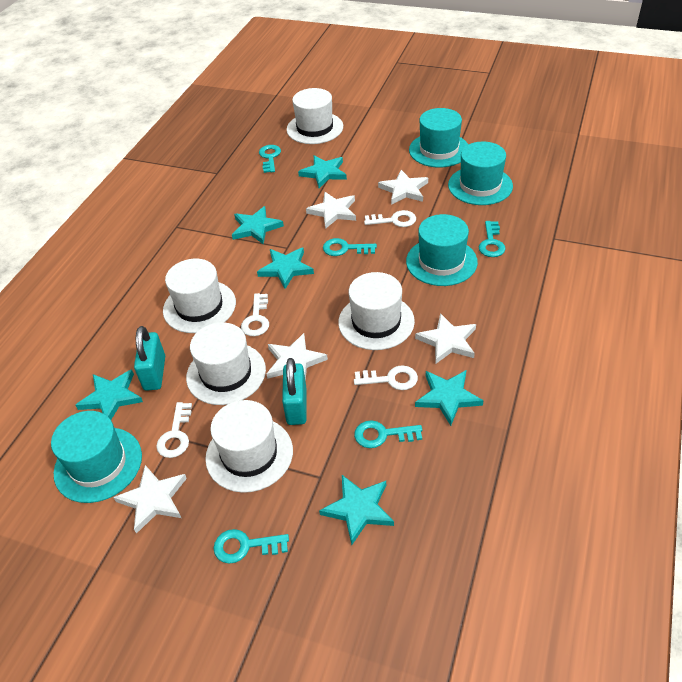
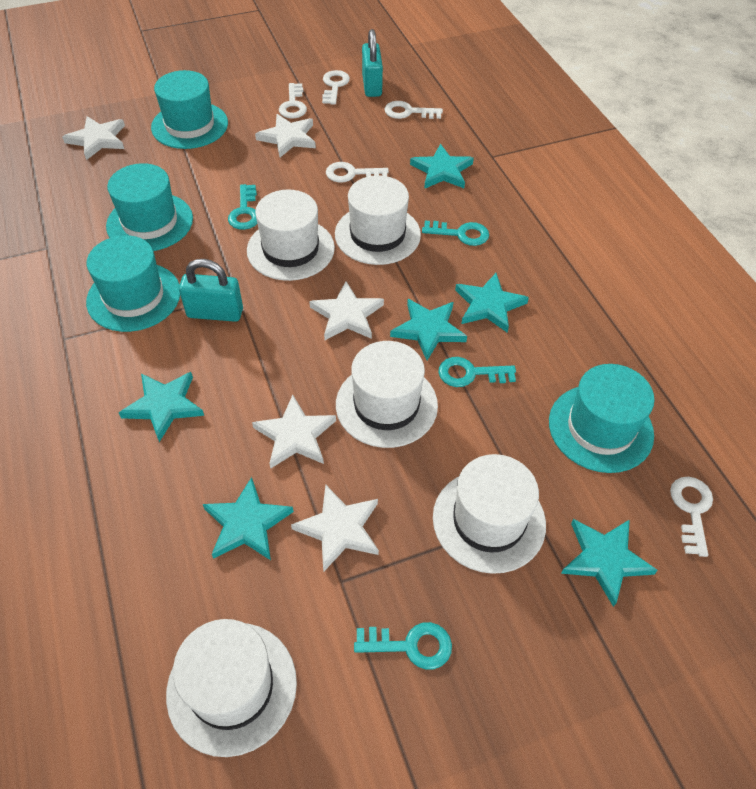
turquoise key: 5 -> 4
white key: 4 -> 5

